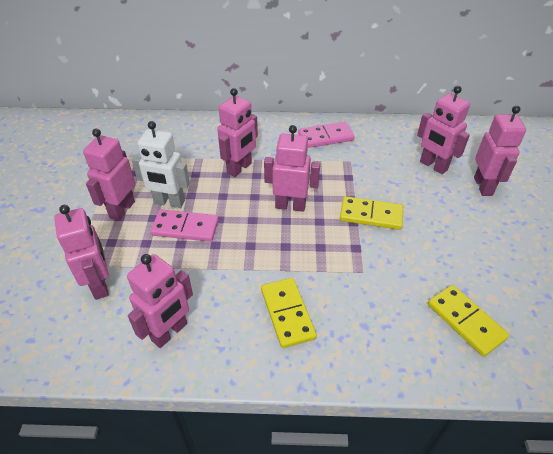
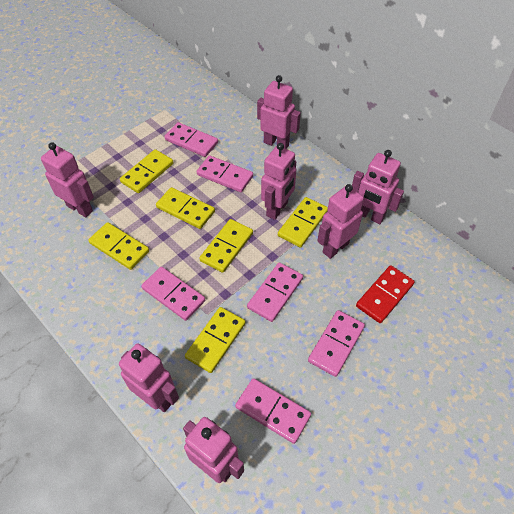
pink domino: 2 -> 6
red domino: 0 -> 1
white robot: 1 -> 0
yellow domino: 3 -> 6

